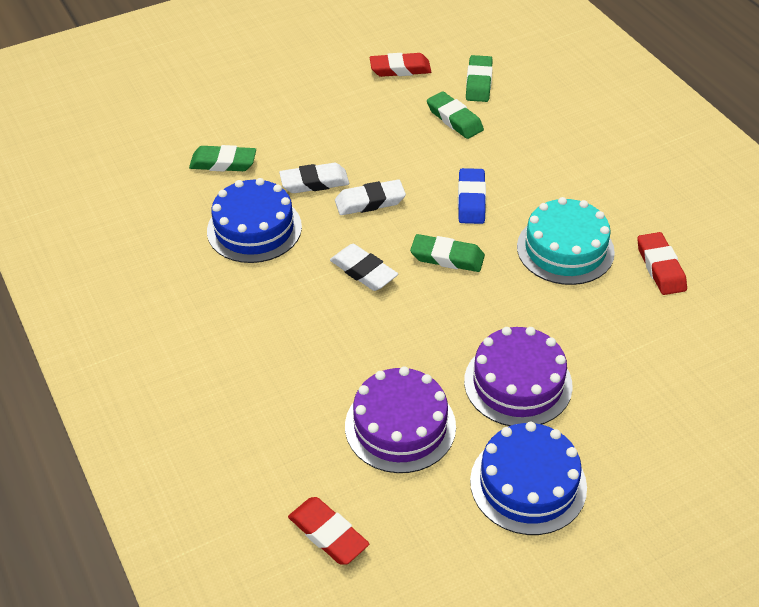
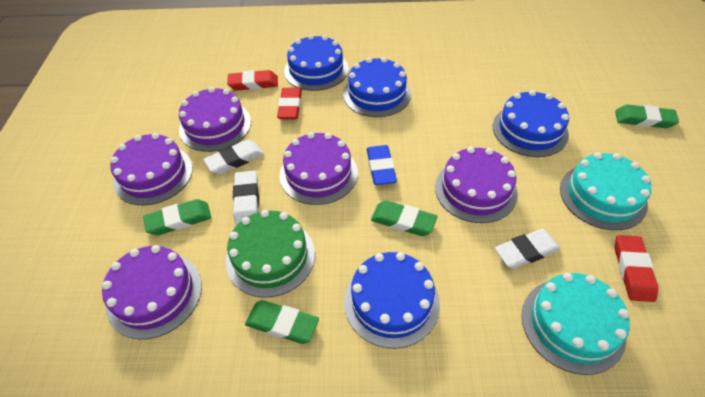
blue cake: 2 -> 4
green cake: 0 -> 1
purple cake: 2 -> 5
turquoise cake: 1 -> 2

